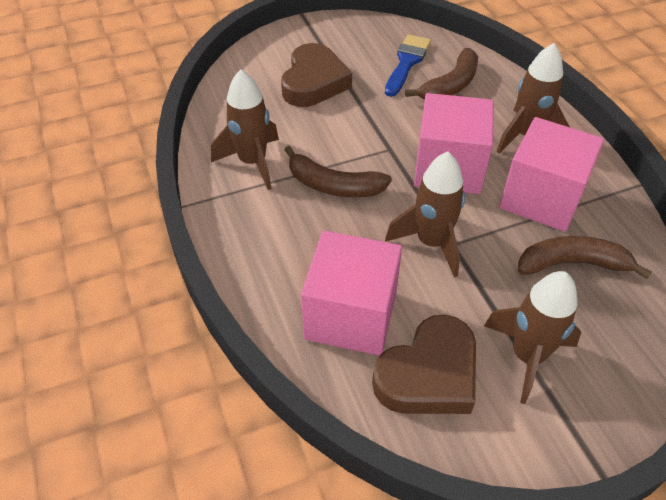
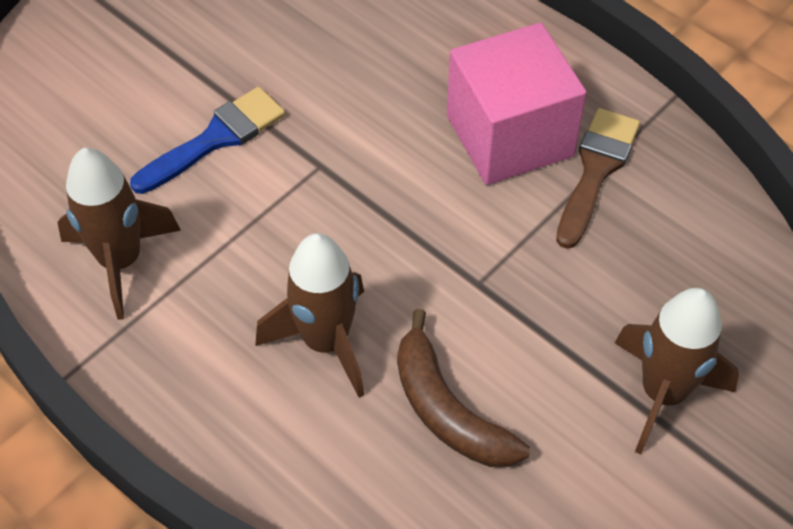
brown banana: 3 -> 1
brown brush: 0 -> 1
brown heart: 2 -> 0
brown rocket: 4 -> 3
pink cube: 3 -> 1

